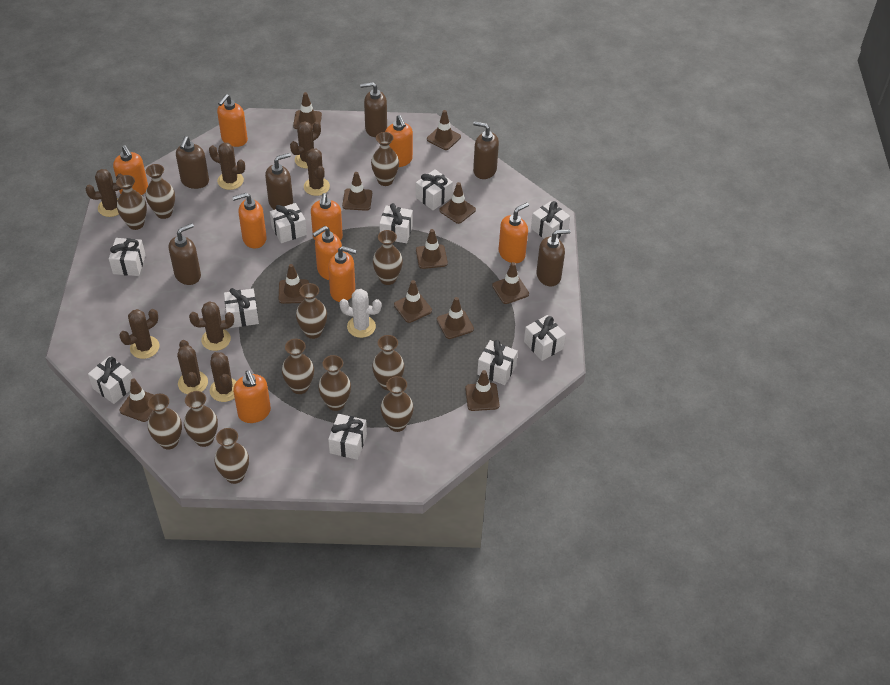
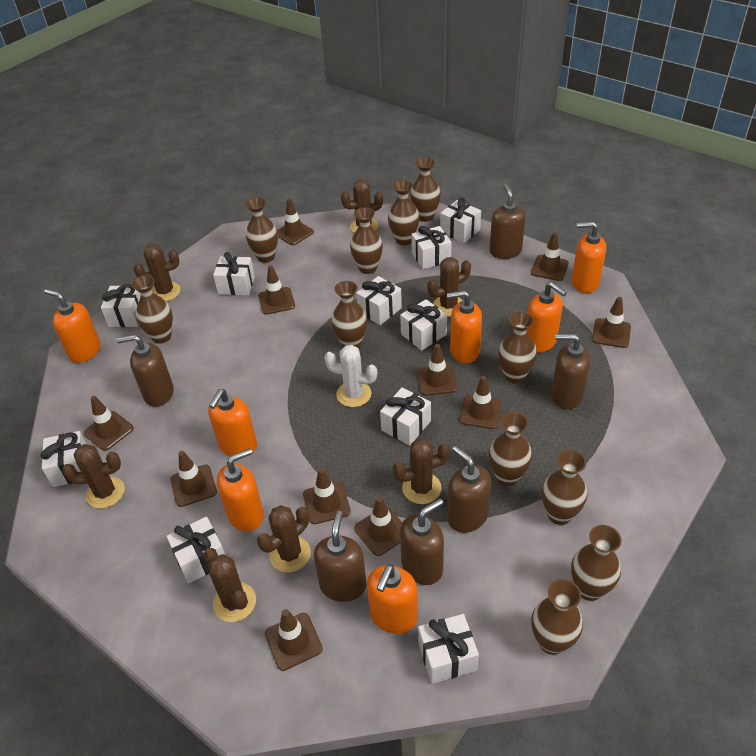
brown cactus: 8 -> 7
brown vase: 12 -> 11
orange soap dispenser: 9 -> 7

